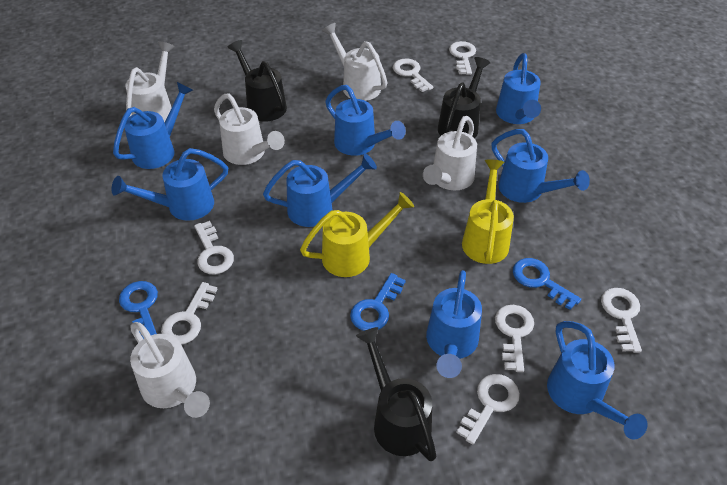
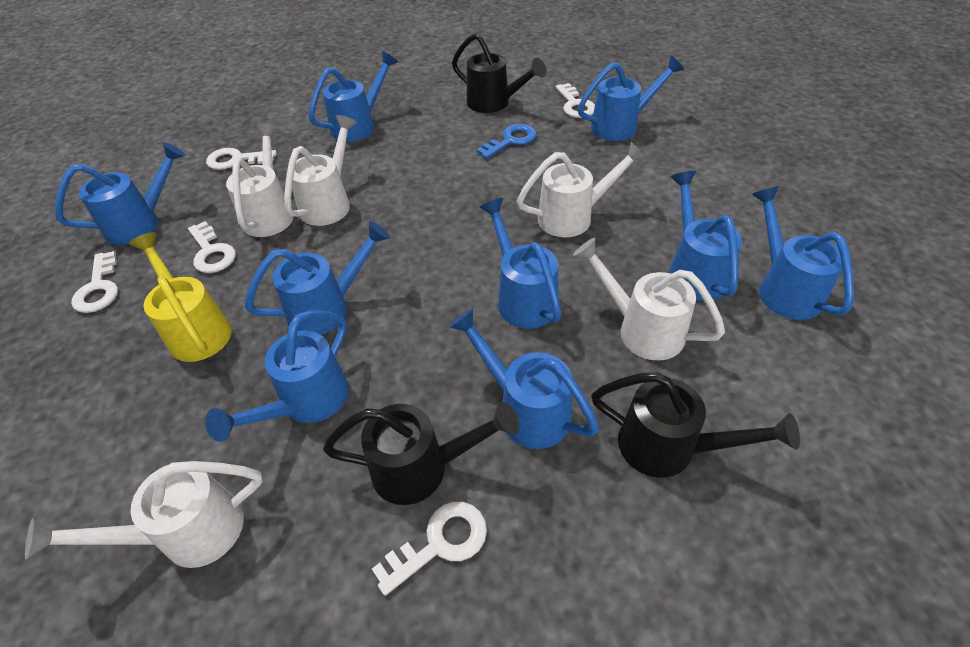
blue key: 3 -> 1
blue watering can: 8 -> 9
white key: 7 -> 5
yellow watering can: 2 -> 1

